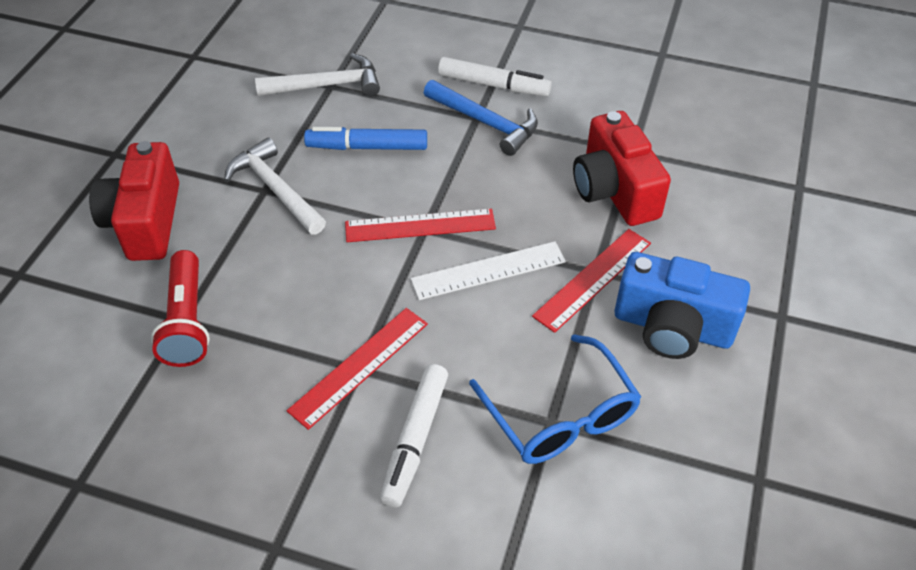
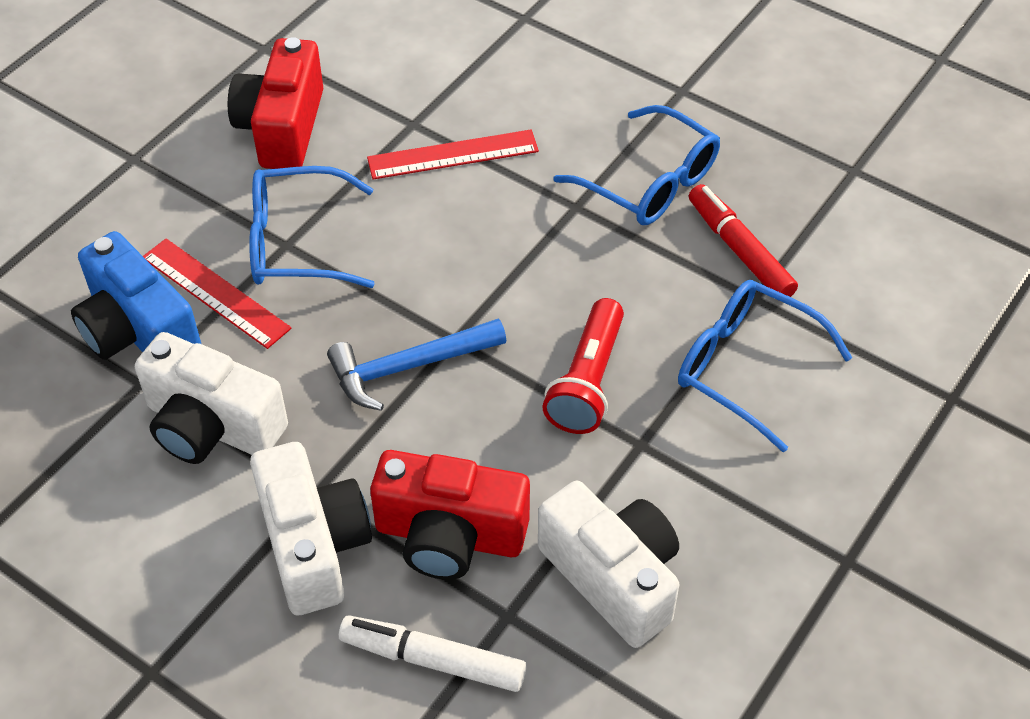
blue glasses: 1 -> 3
blue marker: 1 -> 0
red marker: 0 -> 1
red ruler: 3 -> 2
white camera: 0 -> 3
white hammer: 2 -> 0
white marker: 2 -> 1
white ruler: 1 -> 0

